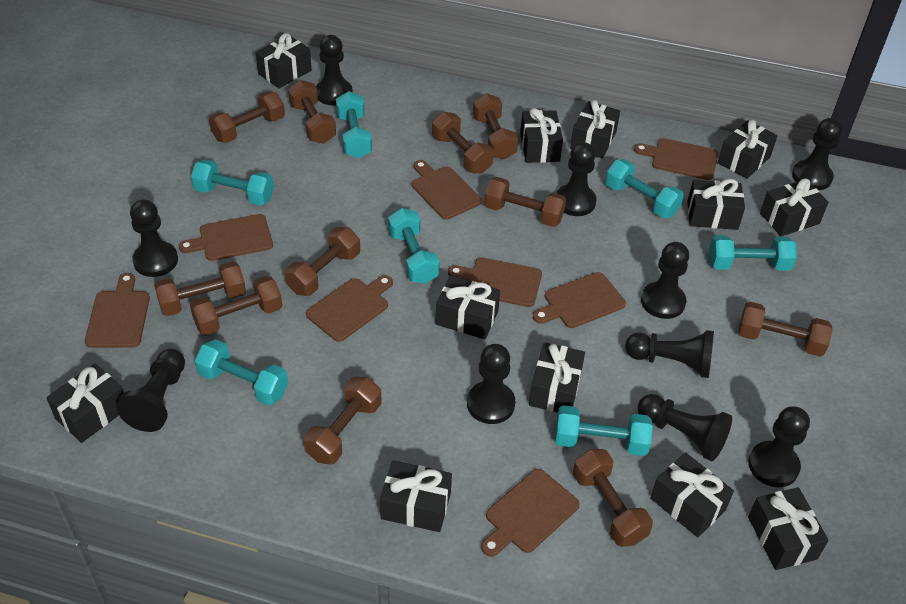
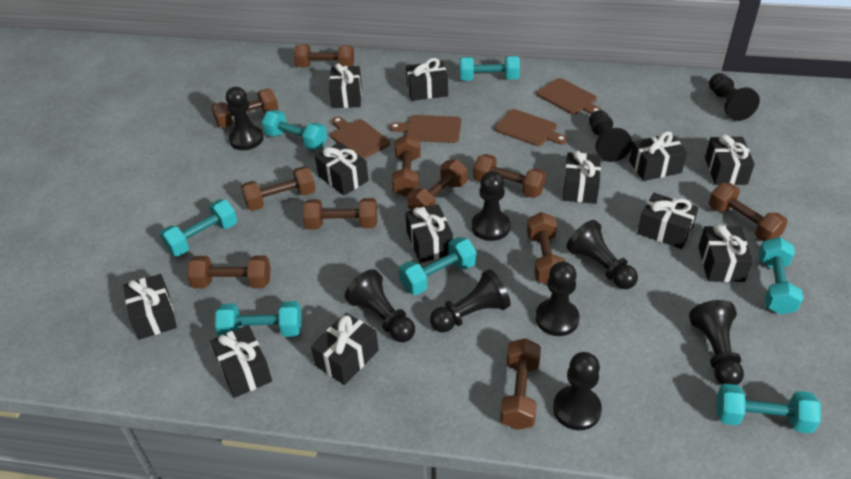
brown cutting board: 8 -> 4

